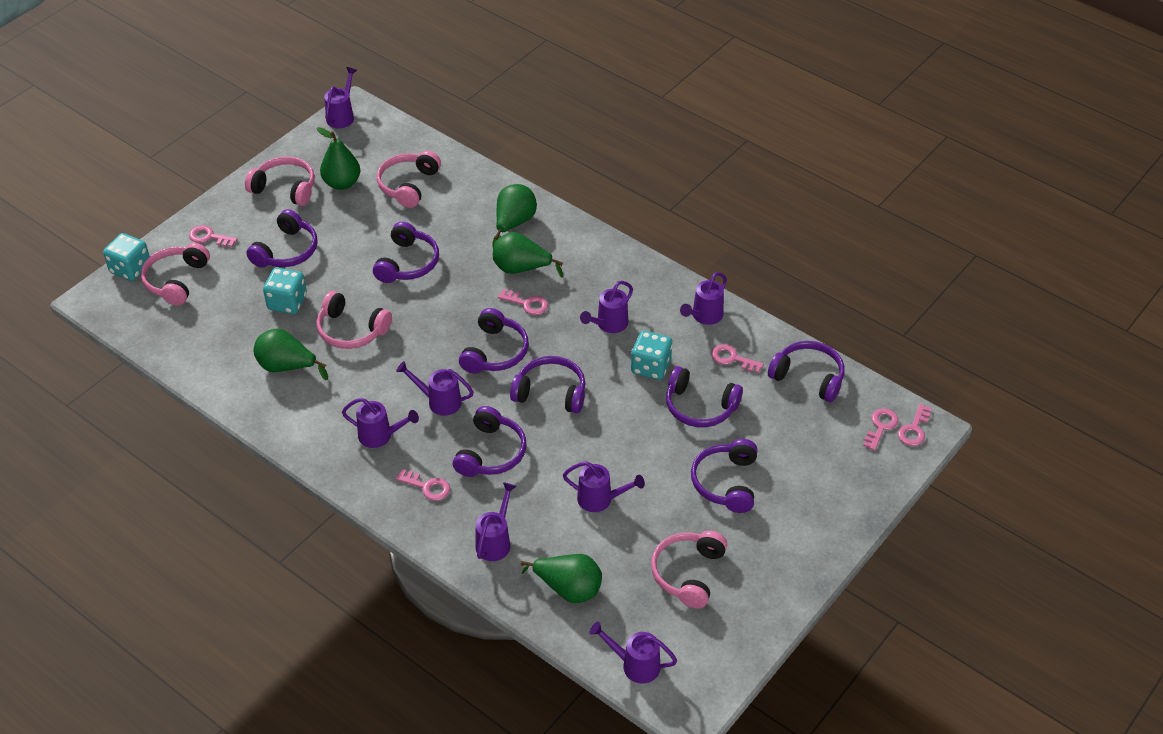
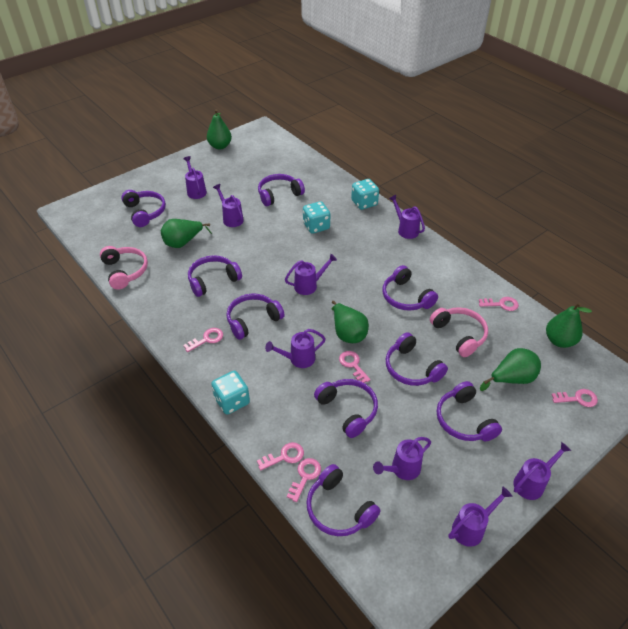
pink headphones: 5 -> 2
purple headphones: 8 -> 9

